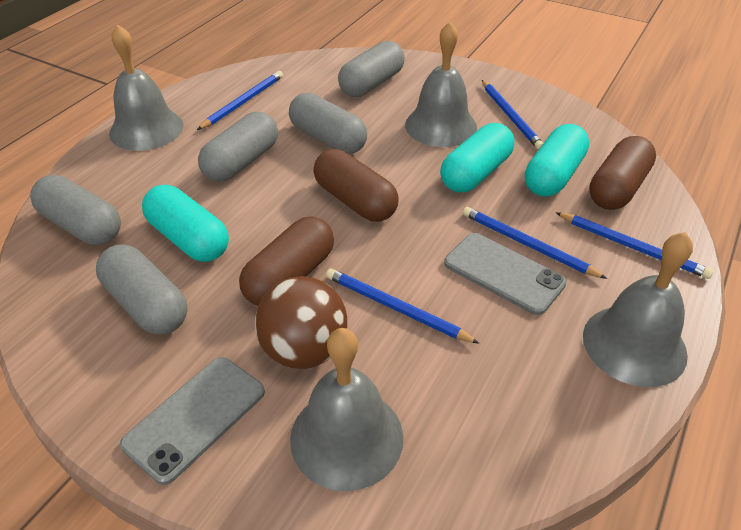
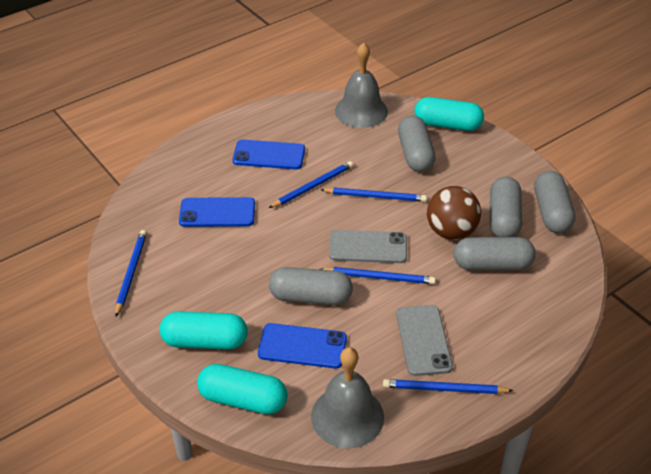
blue phone: 0 -> 3
brown capsule: 3 -> 0
grey bell: 4 -> 2

